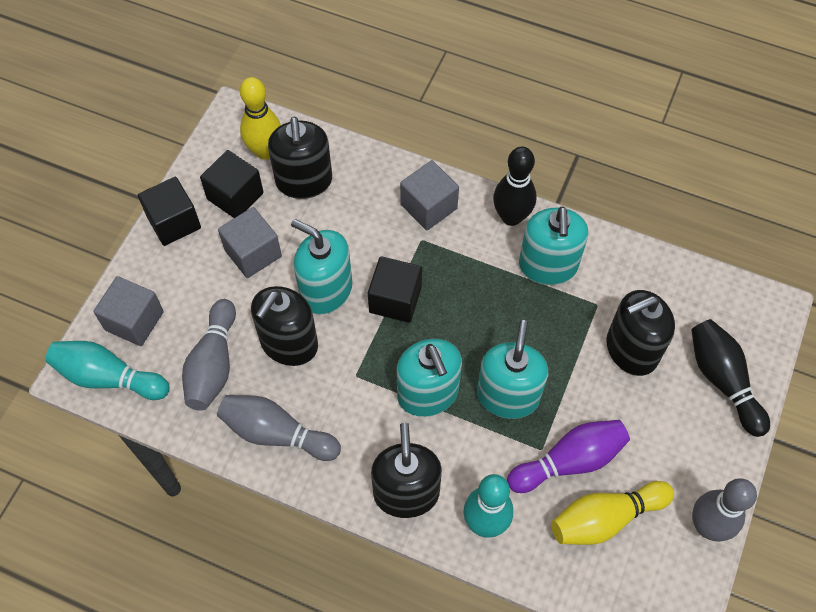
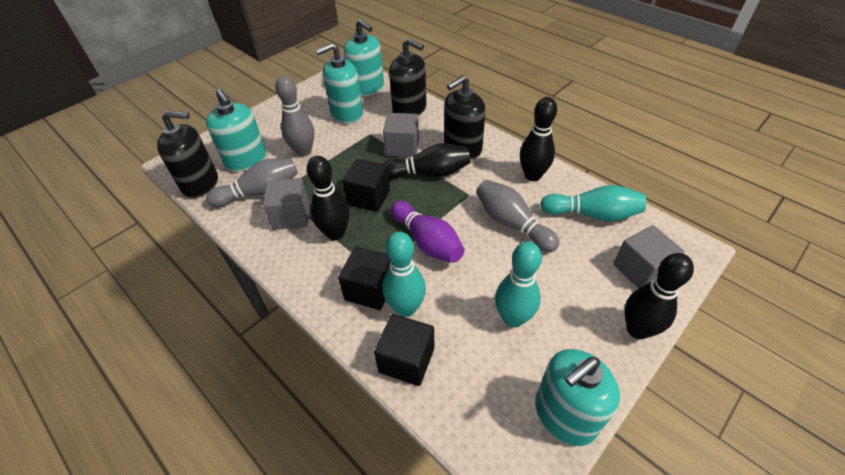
black bowling pin: 2 -> 4
black soap dispenser: 4 -> 3
turquoise bowling pin: 2 -> 3
yellow bowling pin: 2 -> 0

